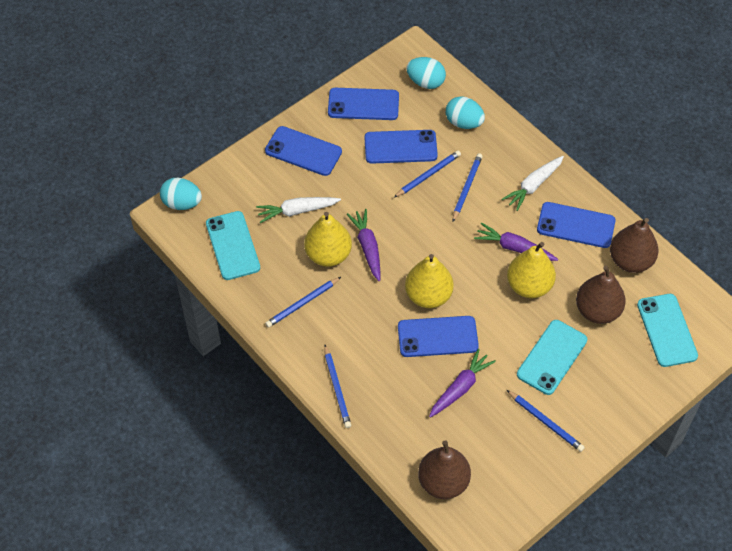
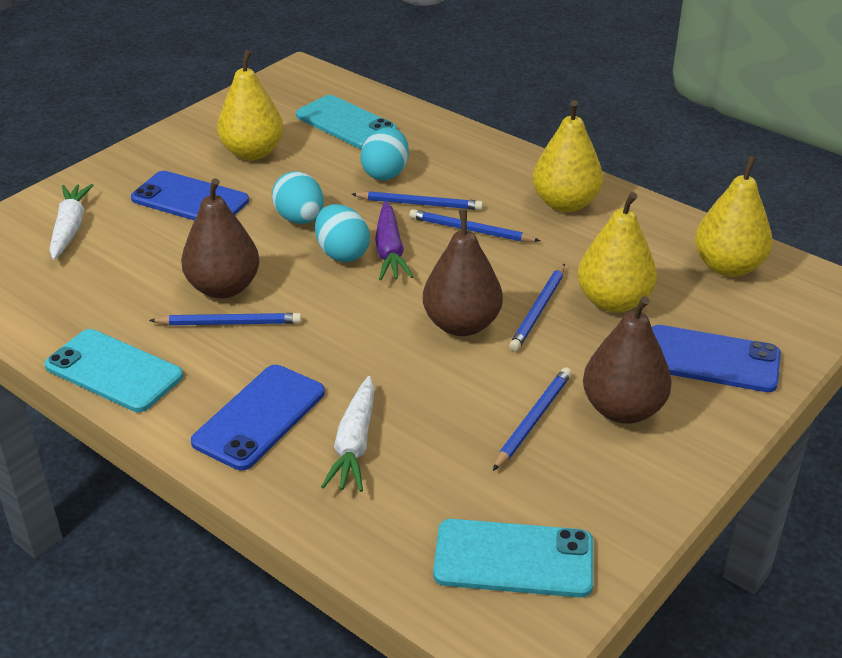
blue phone: 5 -> 3
purple carrot: 3 -> 1
yellow pear: 3 -> 4

